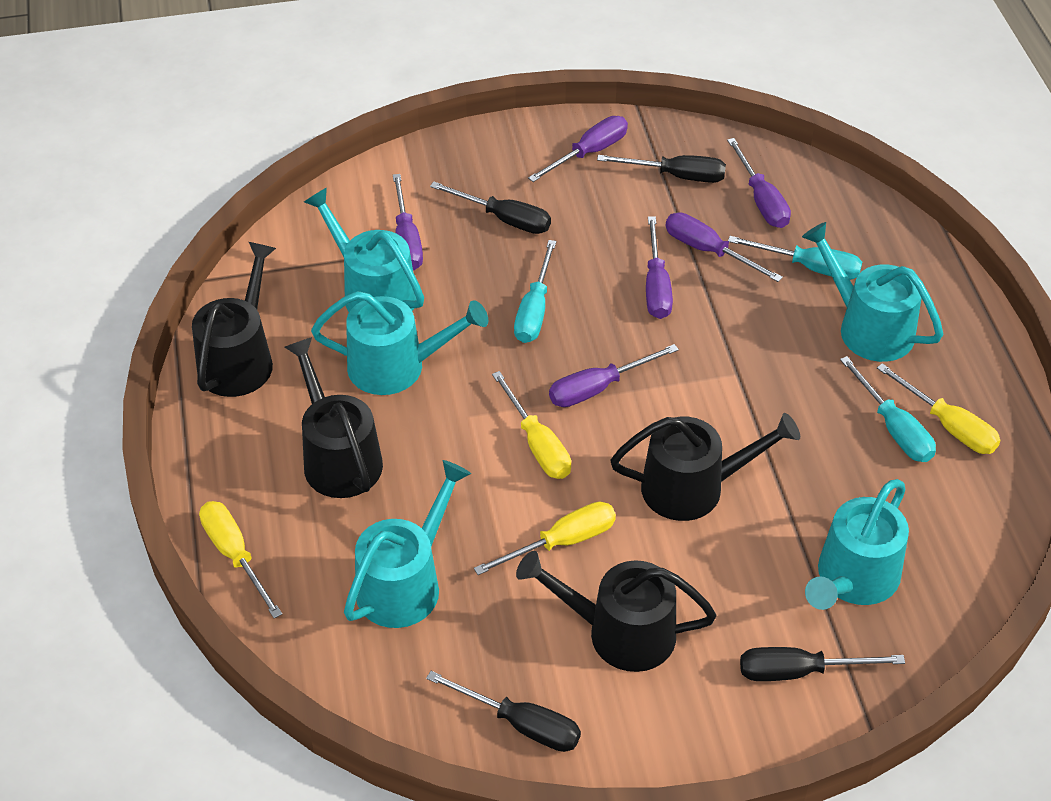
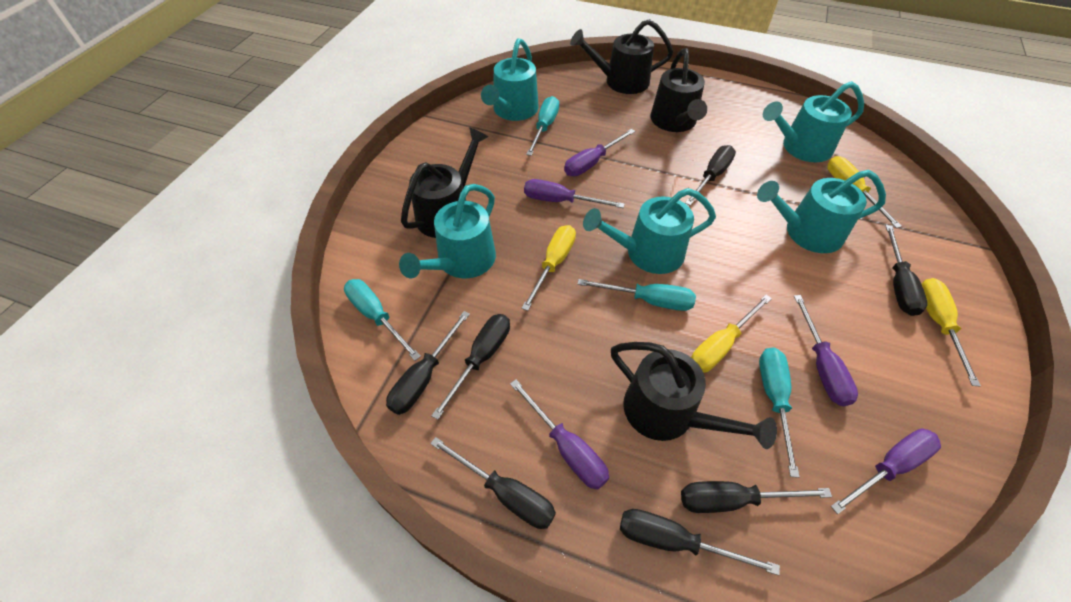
black screwdriver: 4 -> 7
purple screwdriver: 6 -> 5
turquoise screwdriver: 3 -> 4

